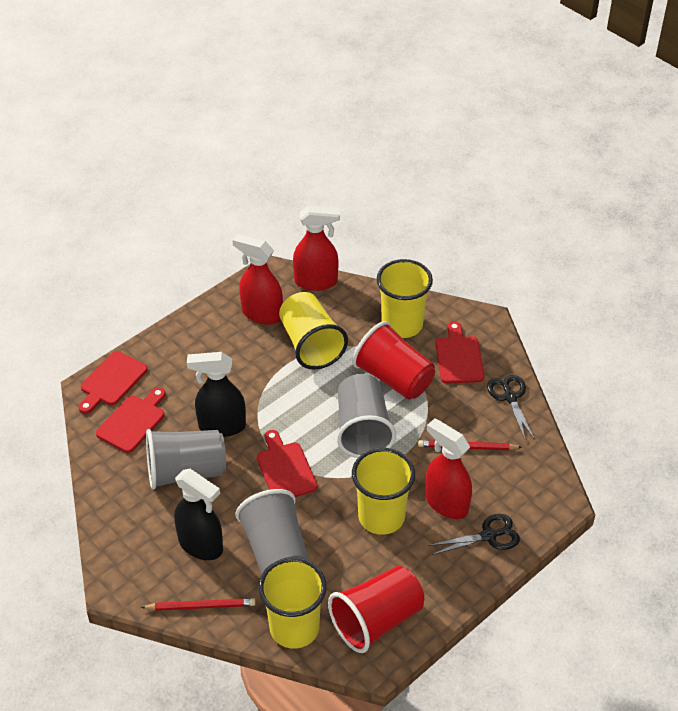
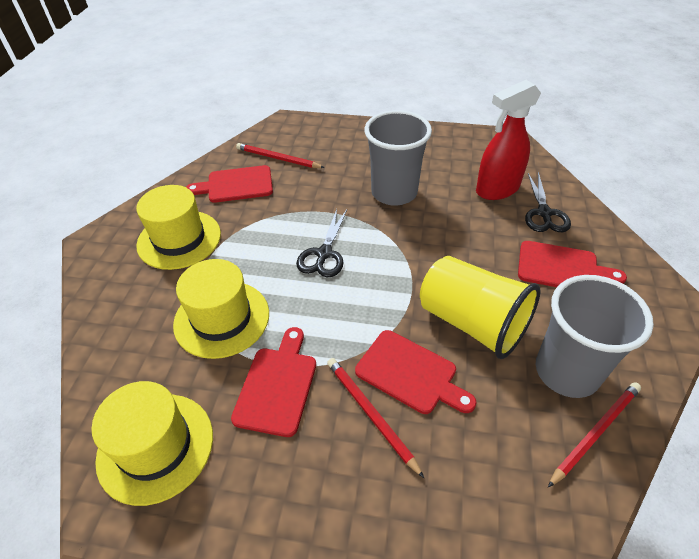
black spray bottle: 2 -> 0
grey cup: 3 -> 2
red cup: 2 -> 0
red pencil: 2 -> 3
red spray bottle: 3 -> 1
yellow cup: 4 -> 1
yellow hat: 0 -> 3

